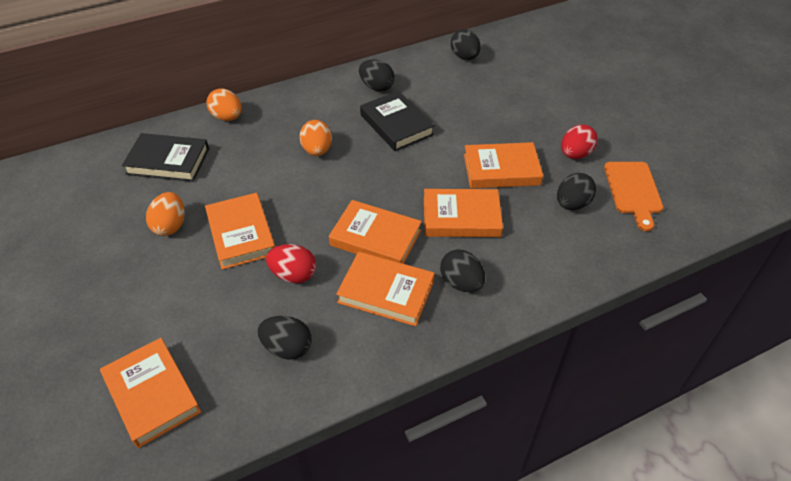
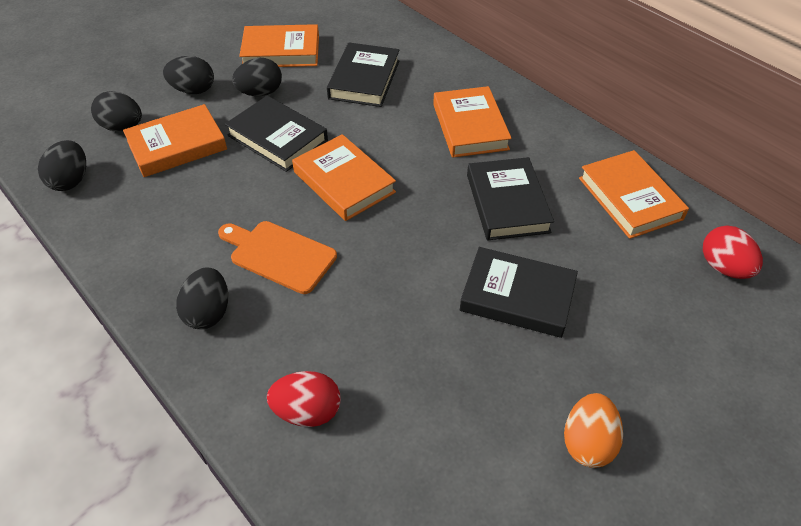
black book: 2 -> 4
orange book: 6 -> 5
orange egg: 3 -> 1

